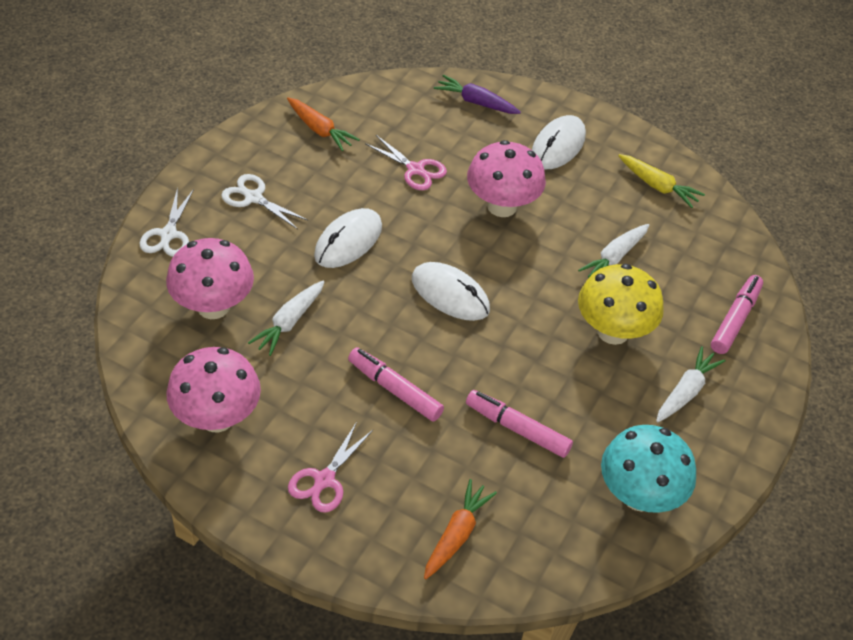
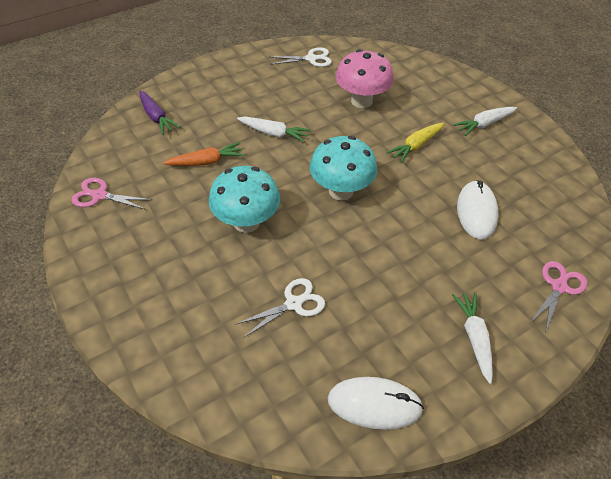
orange carrot: 2 -> 1
pink marker: 3 -> 0
pink mushroom: 3 -> 1
turquoise mushroom: 1 -> 2
white mouse: 3 -> 2
yellow mushroom: 1 -> 0

